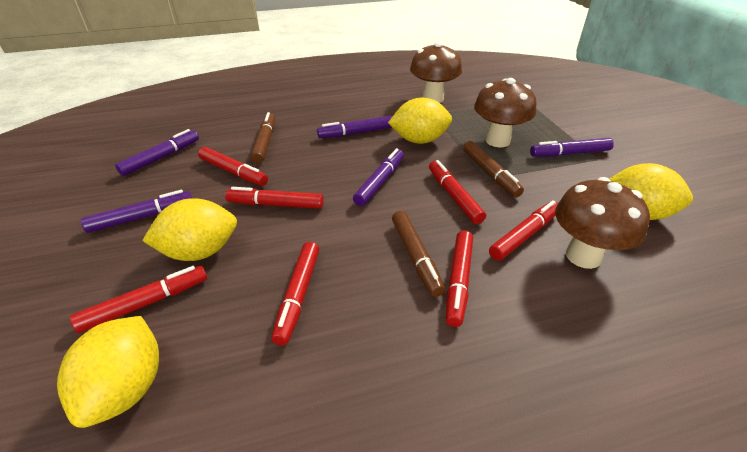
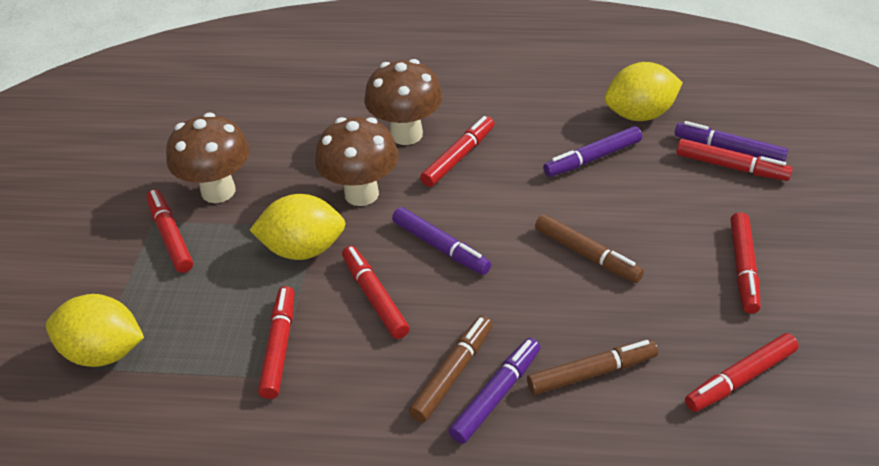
purple marker: 5 -> 4
yellow lemon: 4 -> 3

